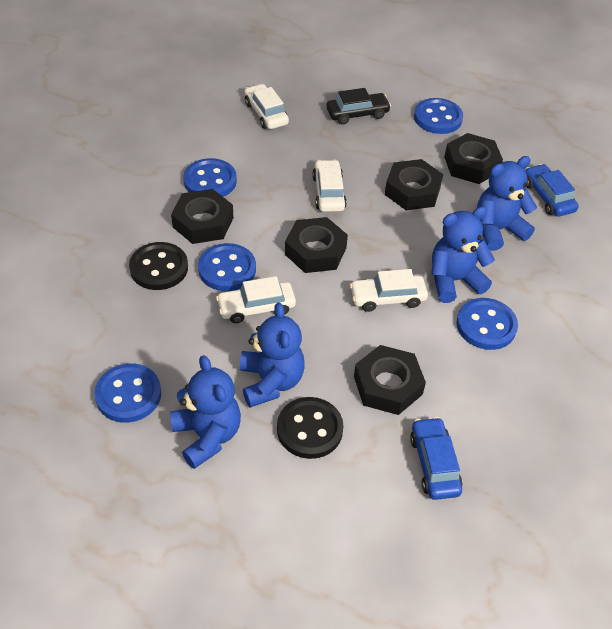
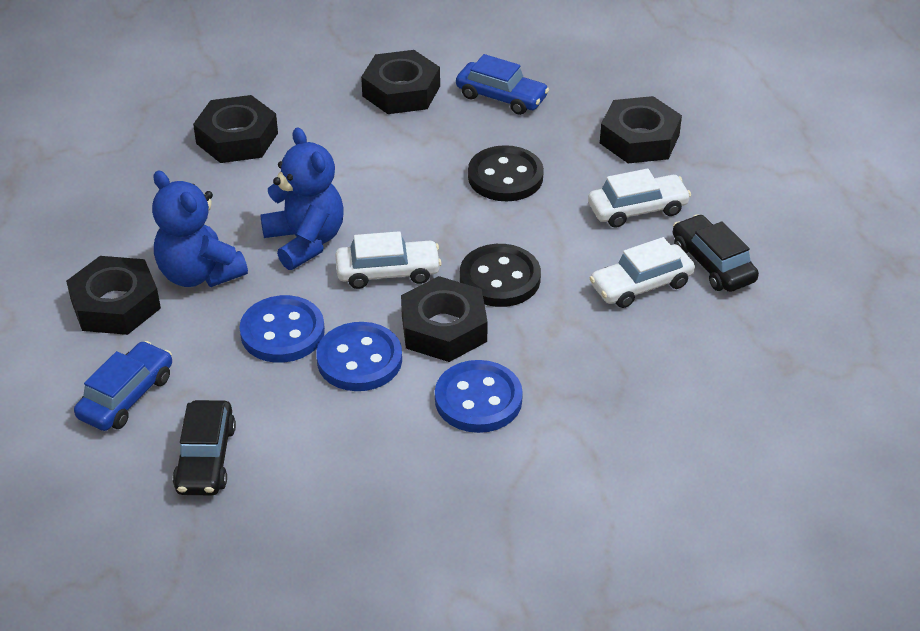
black car: 1 -> 2
blue button: 5 -> 3
blue teddy bear: 4 -> 2
white car: 4 -> 3

